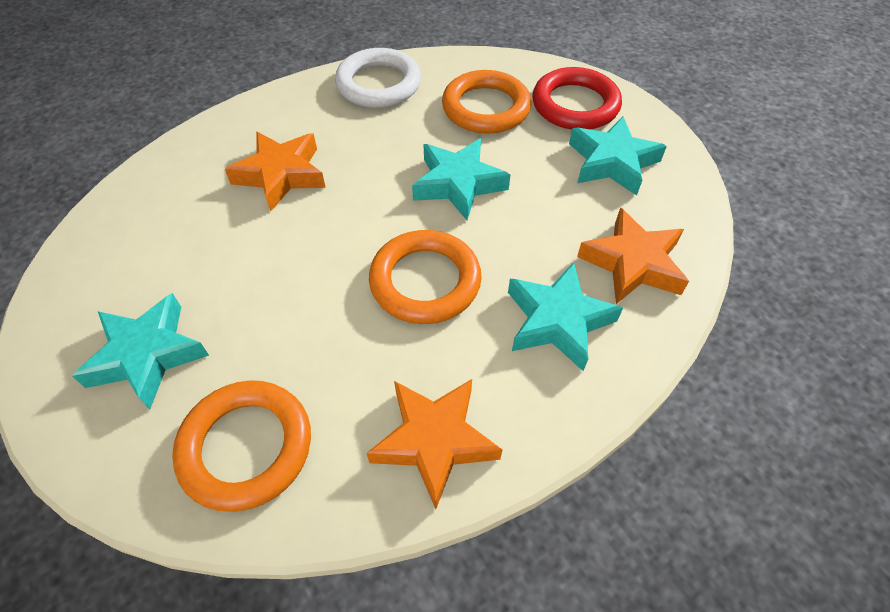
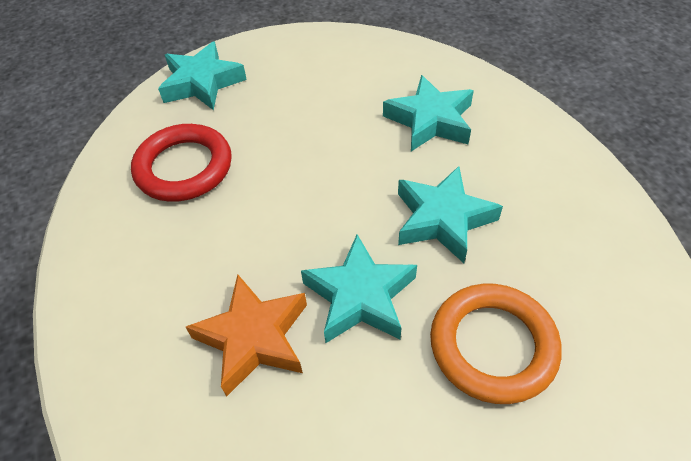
orange ring: 3 -> 1
orange star: 3 -> 1
white ring: 1 -> 0

